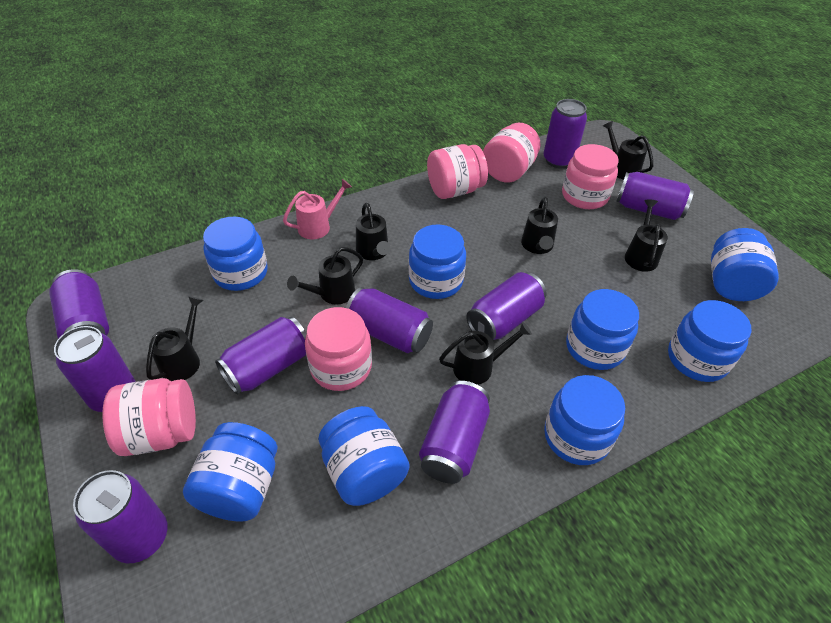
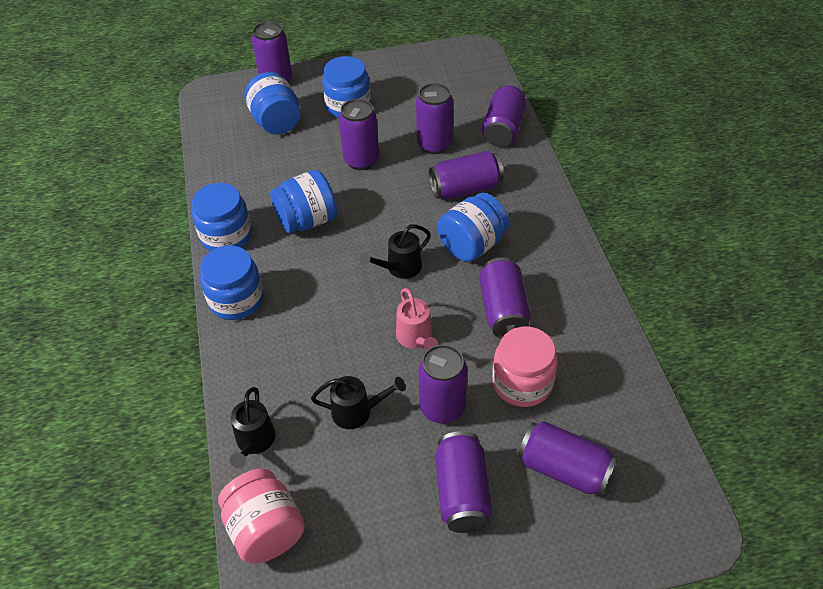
black watering can: 7 -> 3
blue jar: 8 -> 6
pink jar: 5 -> 2

